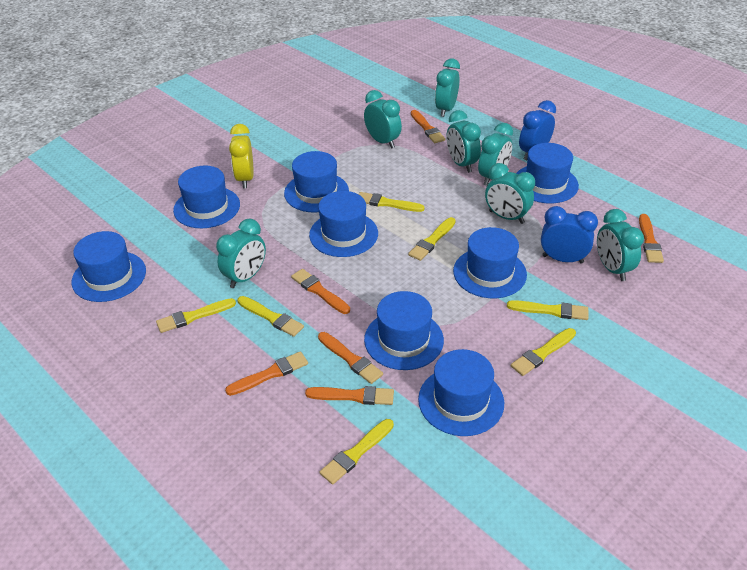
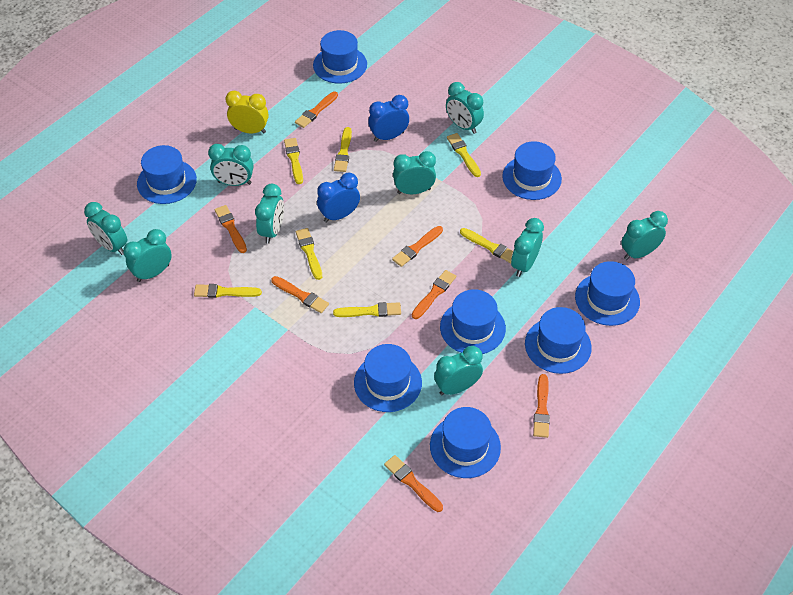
orange brush: 6 -> 7
turquoise clock: 7 -> 9

